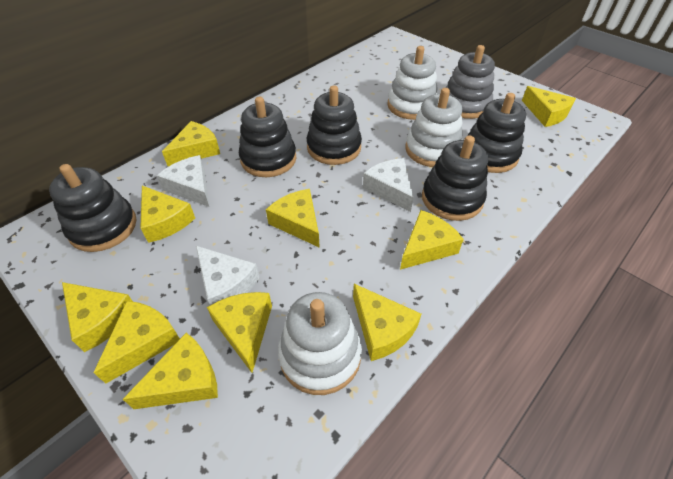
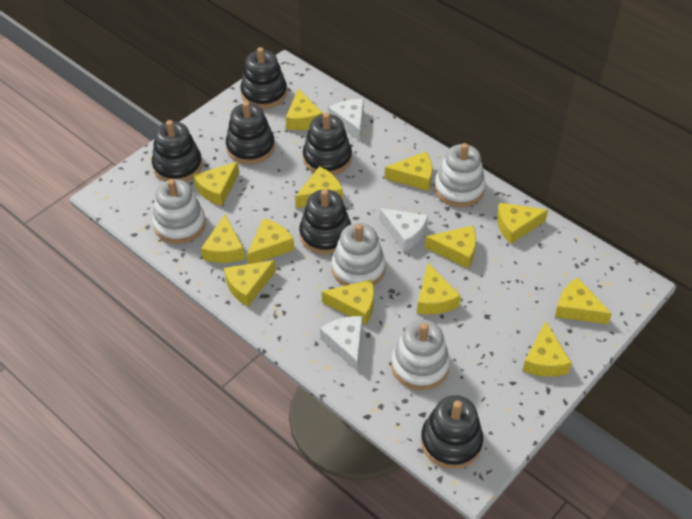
black stacking toy: 5 -> 6
grey stacking toy: 1 -> 0
white stacking toy: 3 -> 4
yellow cheese: 10 -> 13

